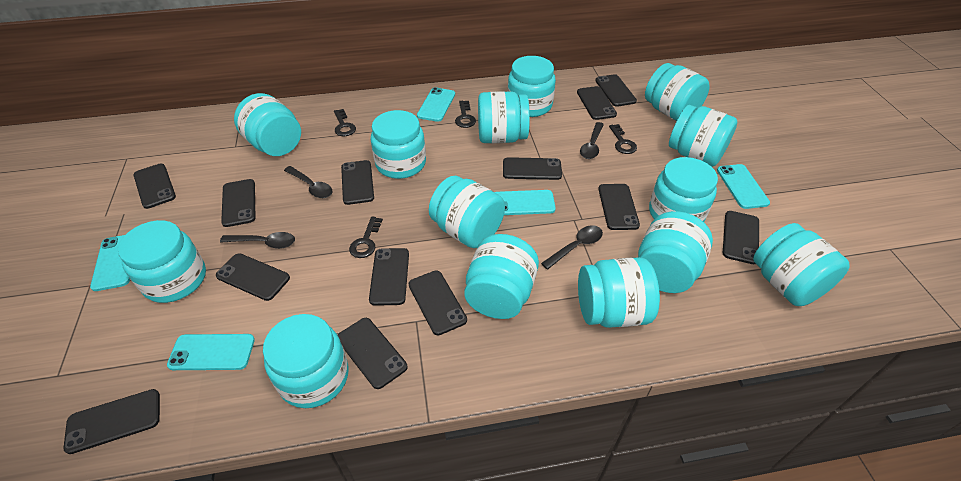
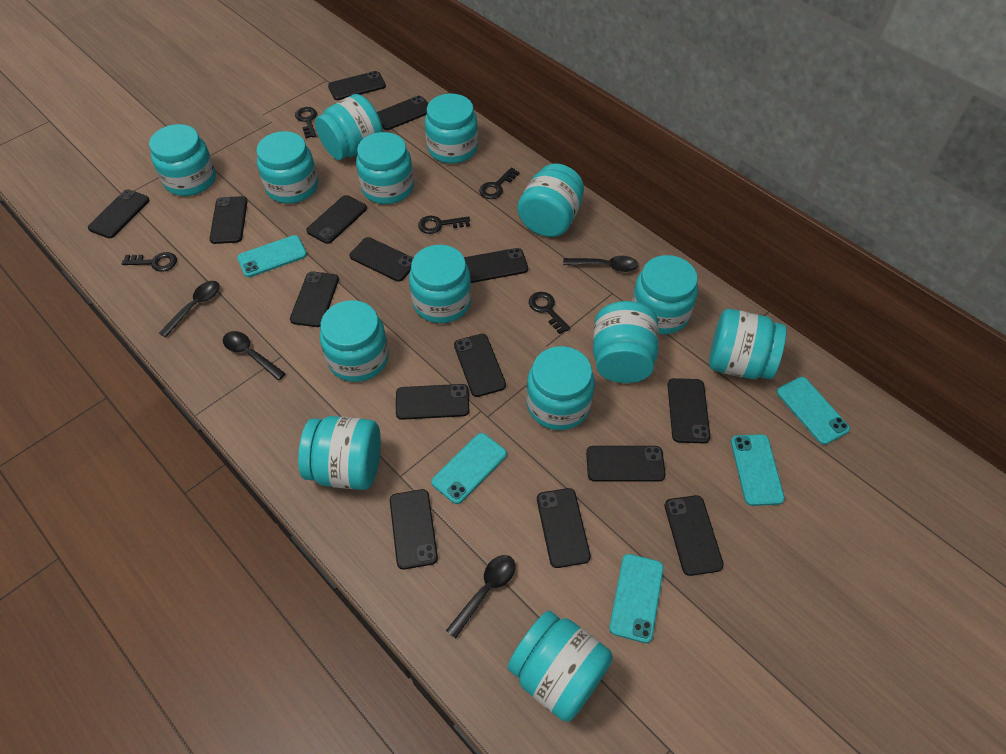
black key: 4 -> 5
black phone: 13 -> 15

